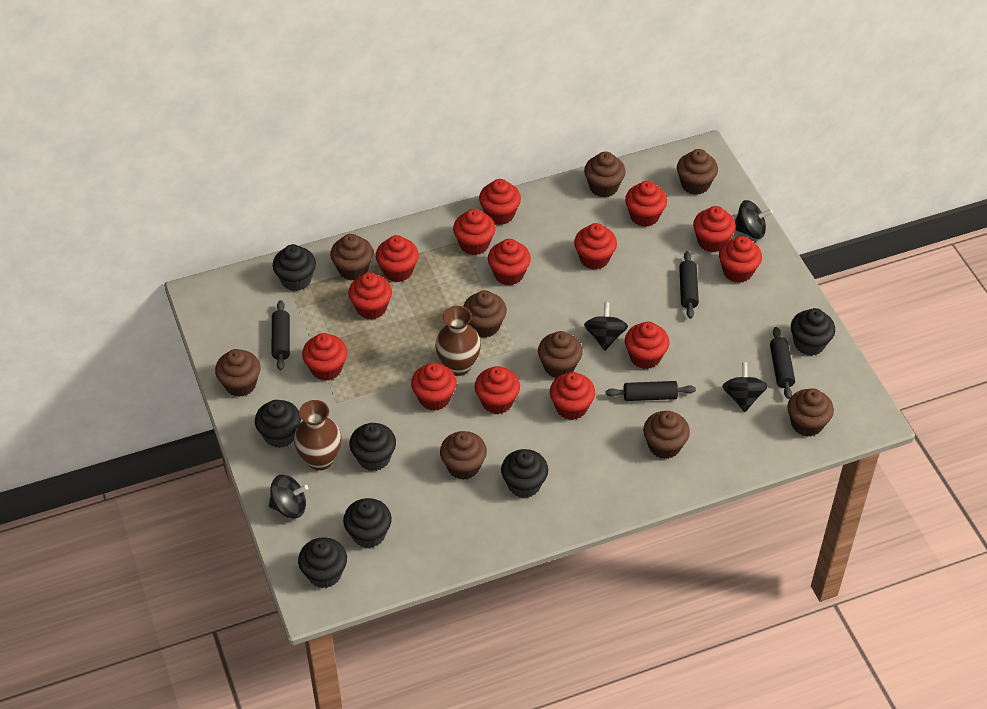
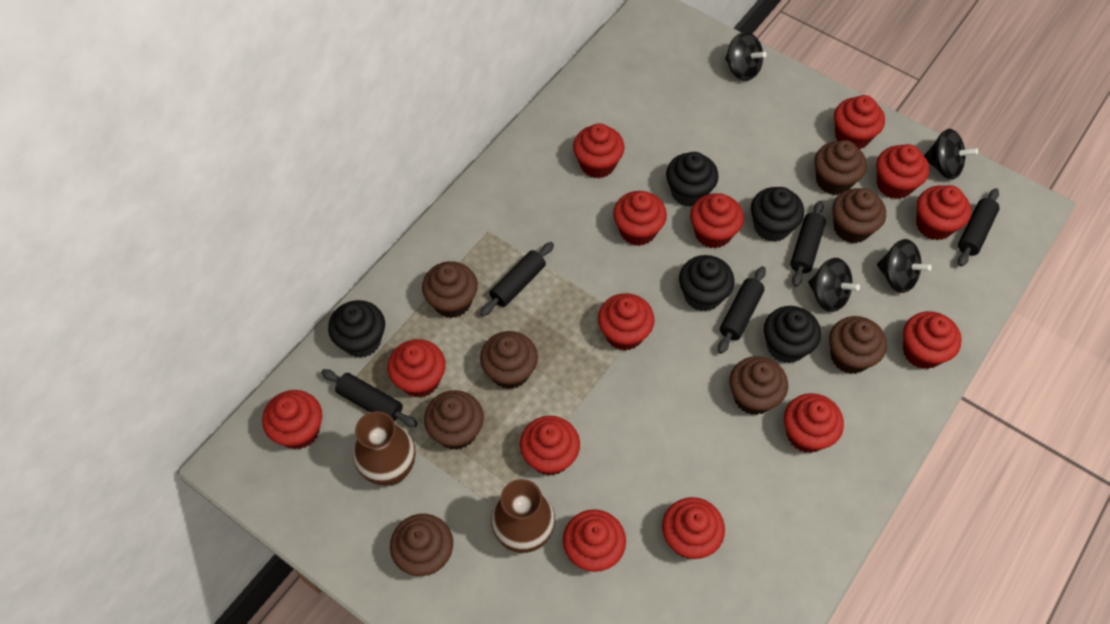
black cupcake: 7 -> 5
black rolling pin: 4 -> 5
brown cupcake: 9 -> 8

